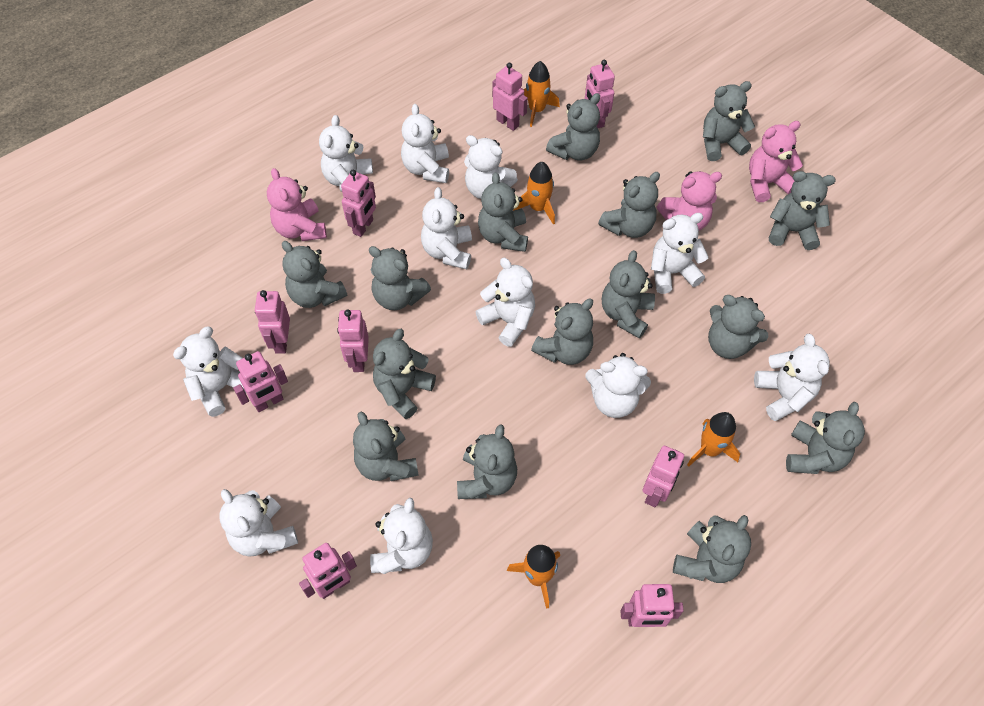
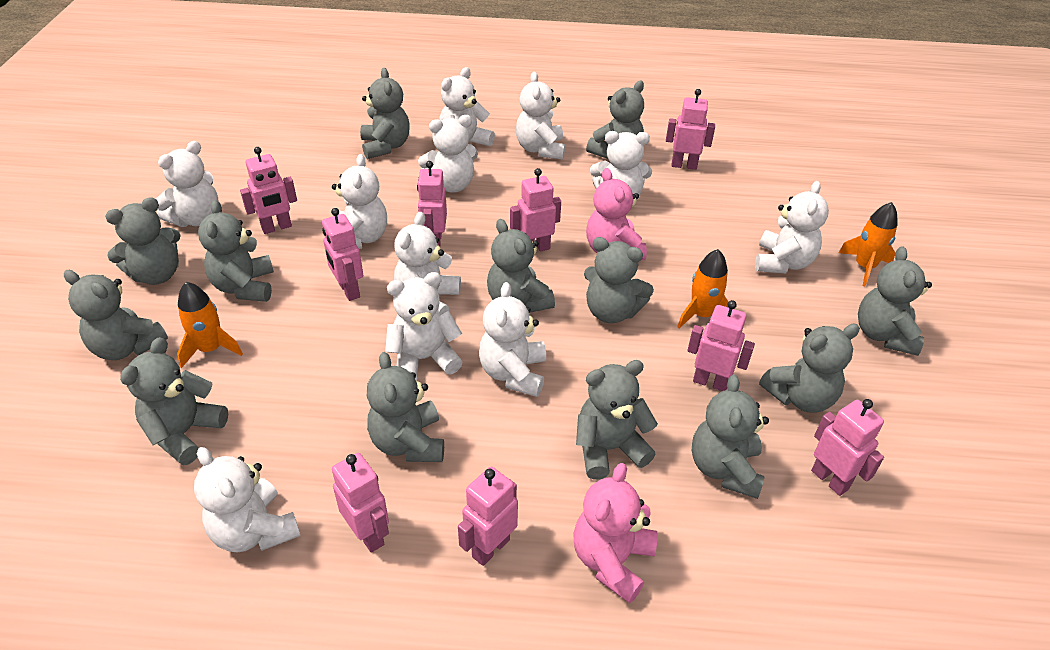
grey teddy bear: 15 -> 13
orange rocket: 4 -> 3
pink teddy bear: 3 -> 2

